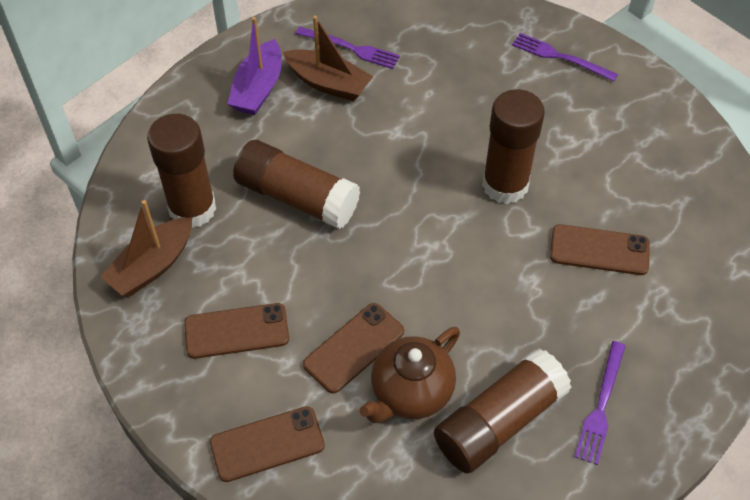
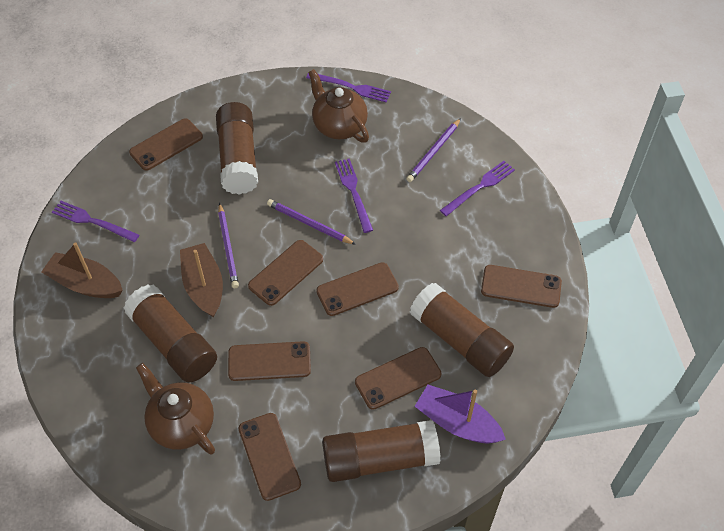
brown phone: 4 -> 7
brown teapot: 1 -> 2
purple fork: 3 -> 4
purple pencil: 0 -> 3

